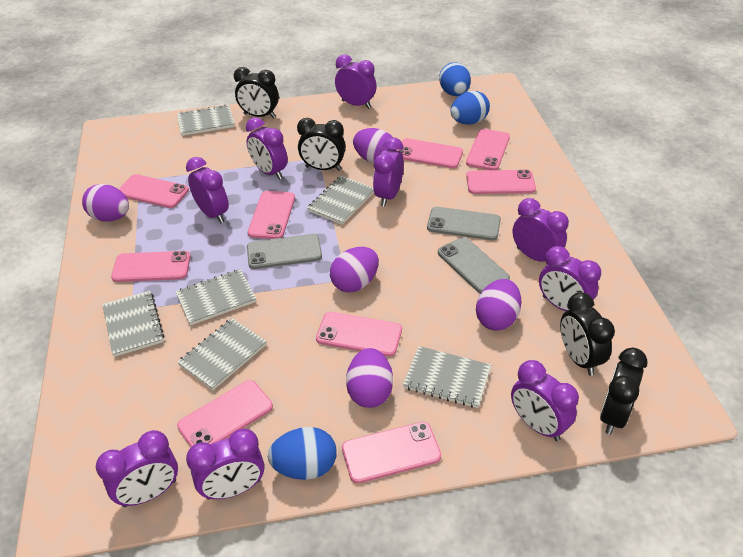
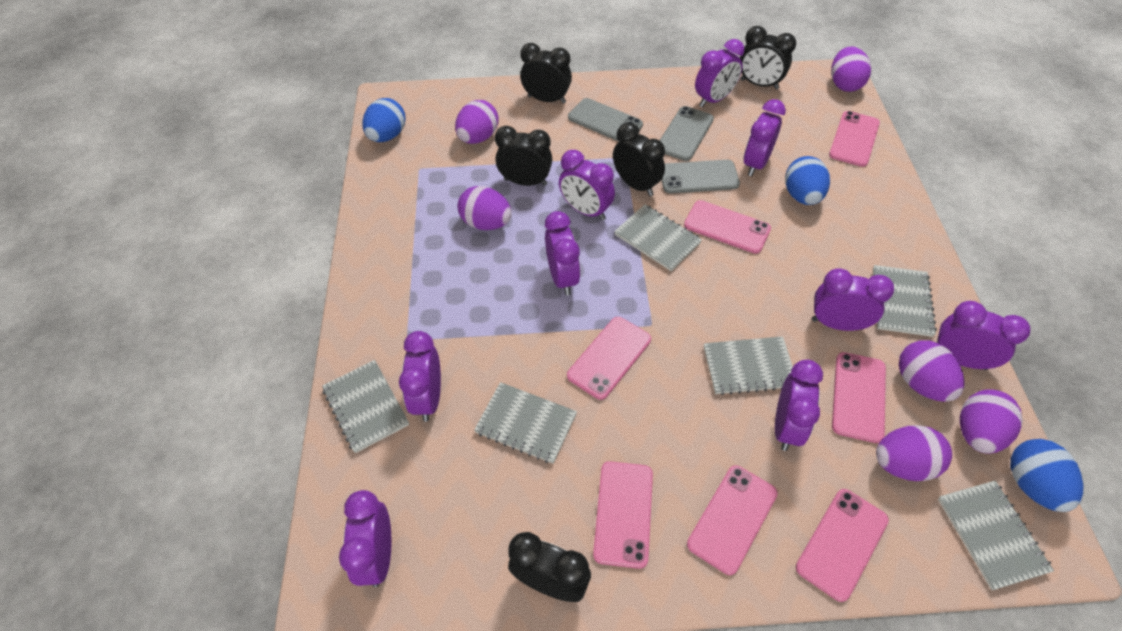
black clock: 4 -> 5
pink phone: 9 -> 7
purple egg: 5 -> 6

